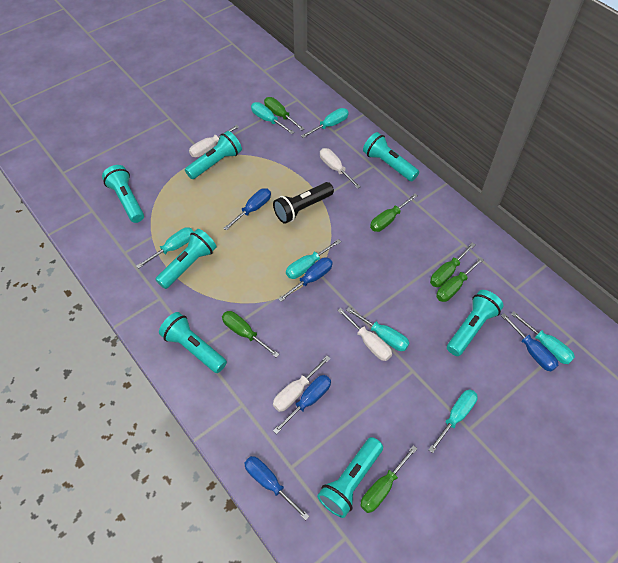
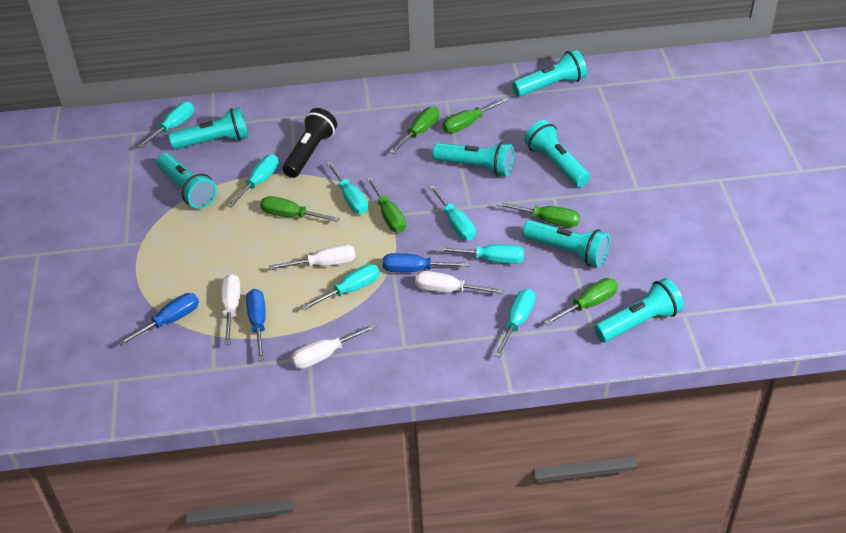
blue screwdriver: 5 -> 3

